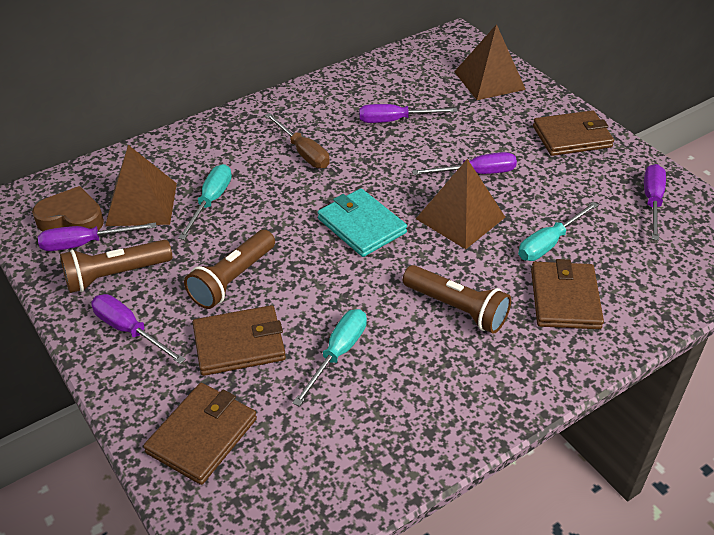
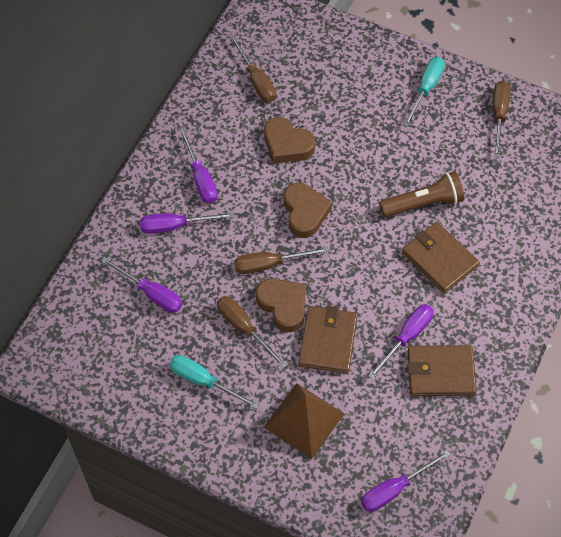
brown flashlight: 3 -> 1
brown heart: 1 -> 3
brown pyramid: 3 -> 1
brown screwdriver: 1 -> 4
brown wallet: 4 -> 3
turquoise screwdriver: 3 -> 2
turquoise wallet: 1 -> 0

